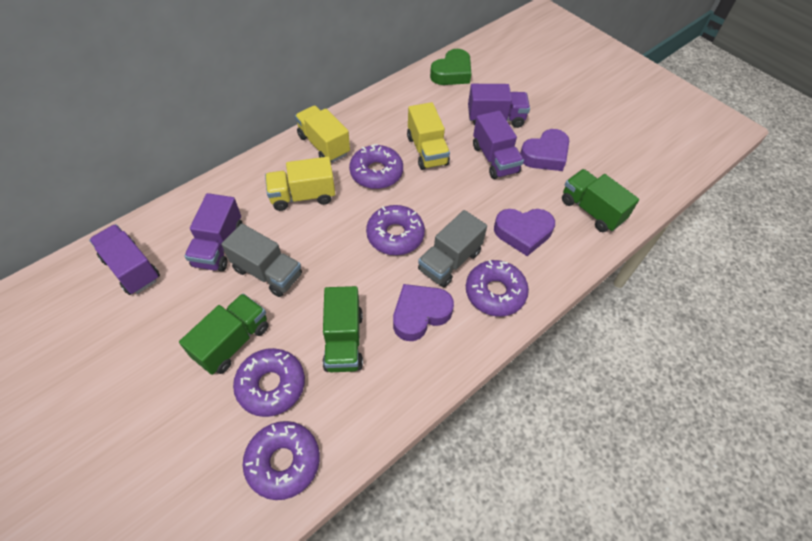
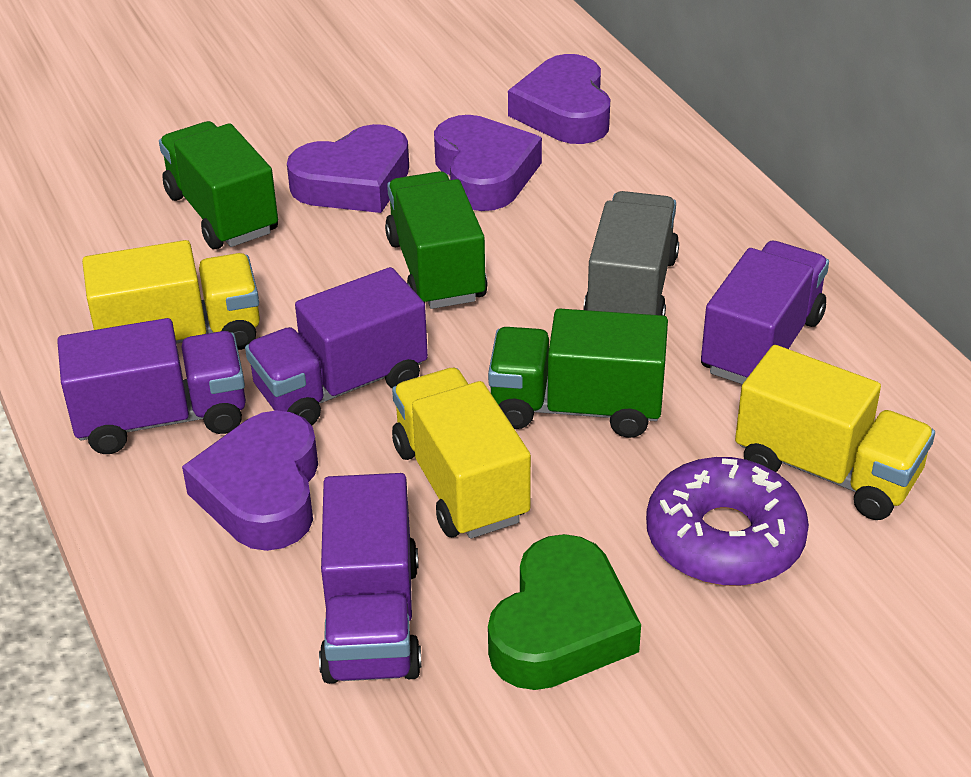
grey truck: 2 -> 1
purple donut: 5 -> 1
purple heart: 3 -> 4

